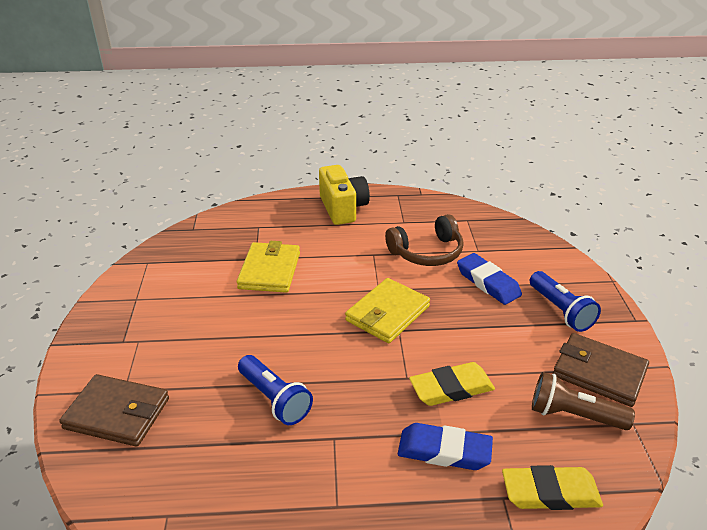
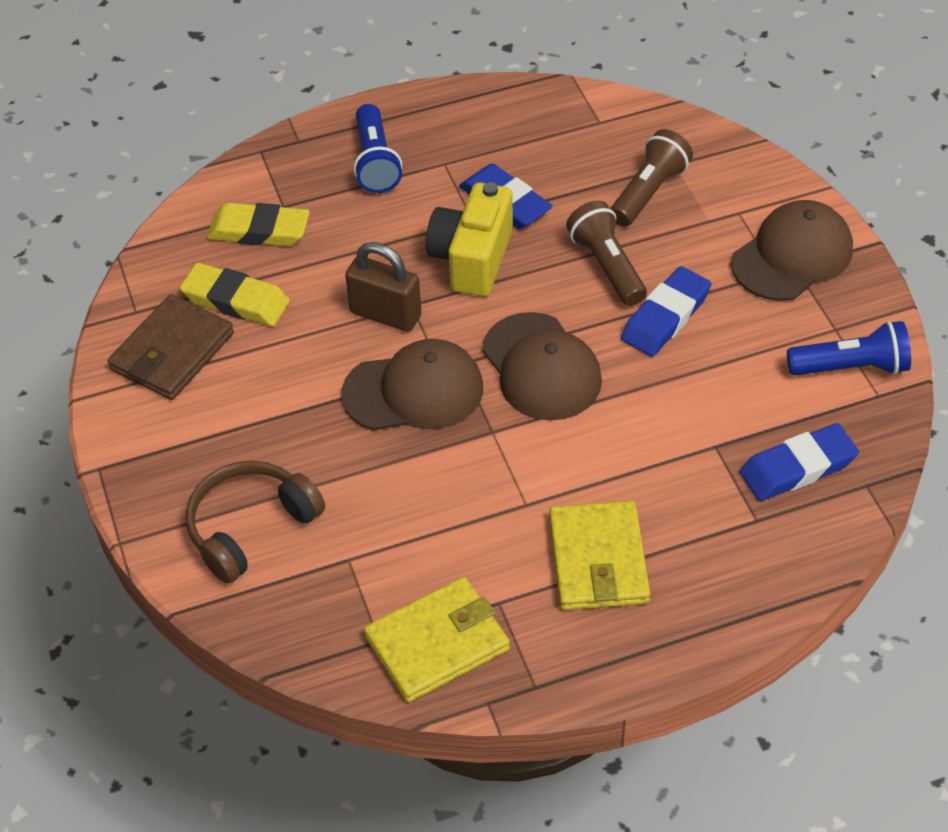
blue eraser: 2 -> 3
brown cap: 0 -> 3
brown flashlight: 1 -> 2
brown padlock: 0 -> 1
brown wallet: 2 -> 1

